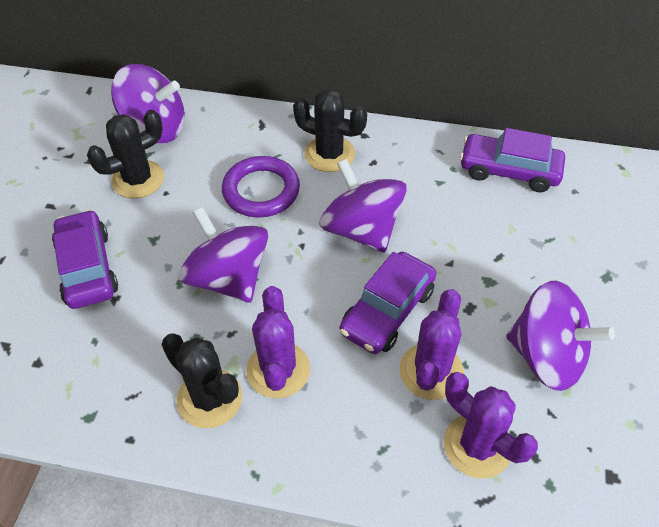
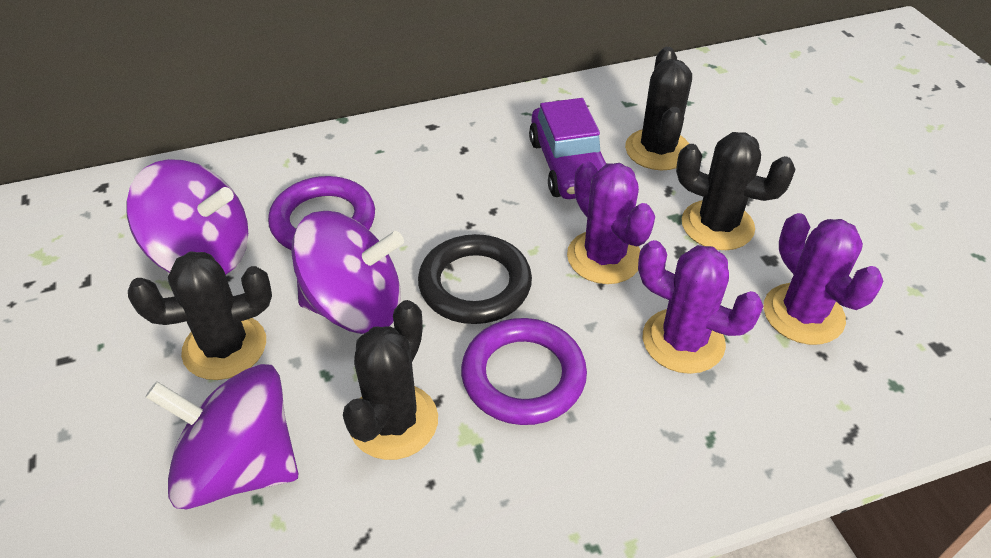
black cactus: 3 -> 4
black ring: 0 -> 1
purple car: 3 -> 1
purple ring: 1 -> 2
purple spinning top: 4 -> 3

